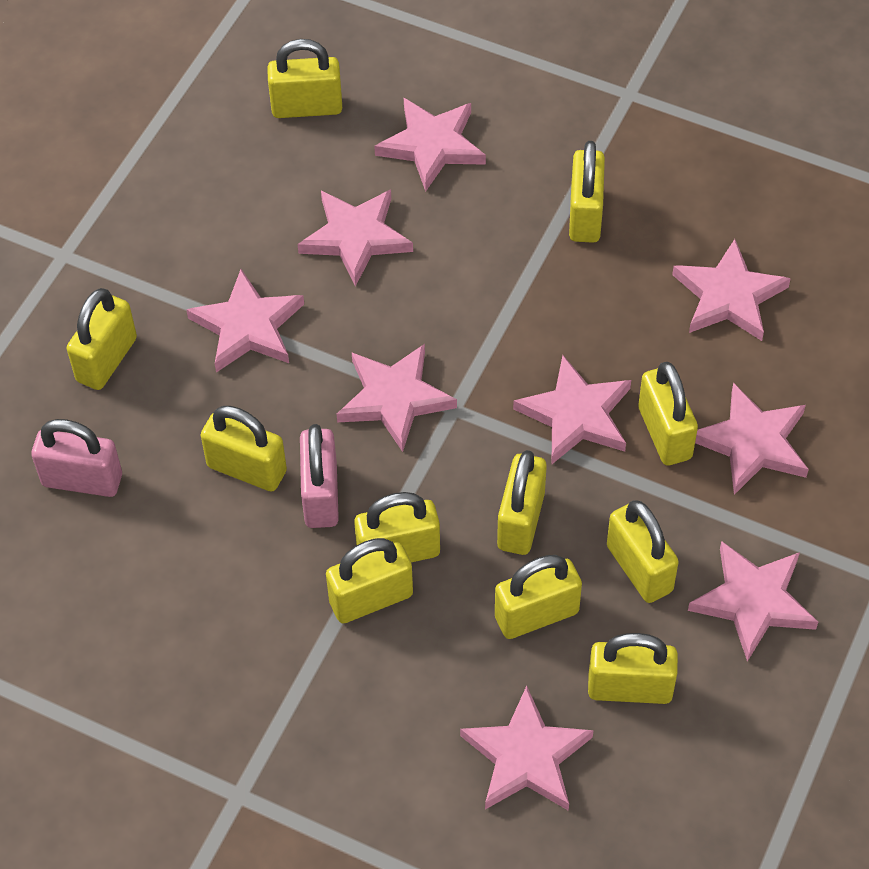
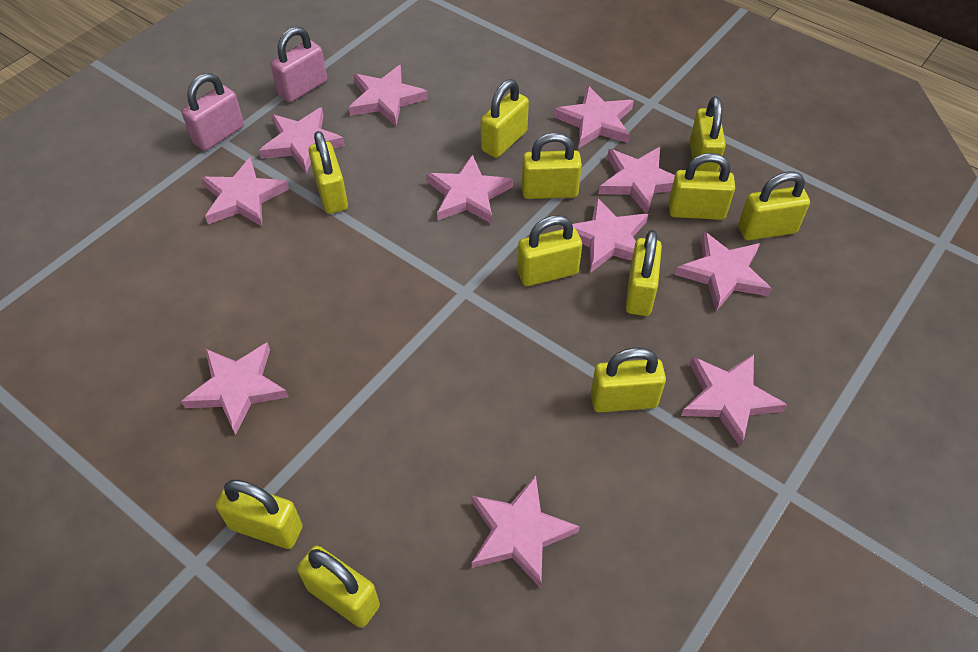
pink star: 9 -> 11

